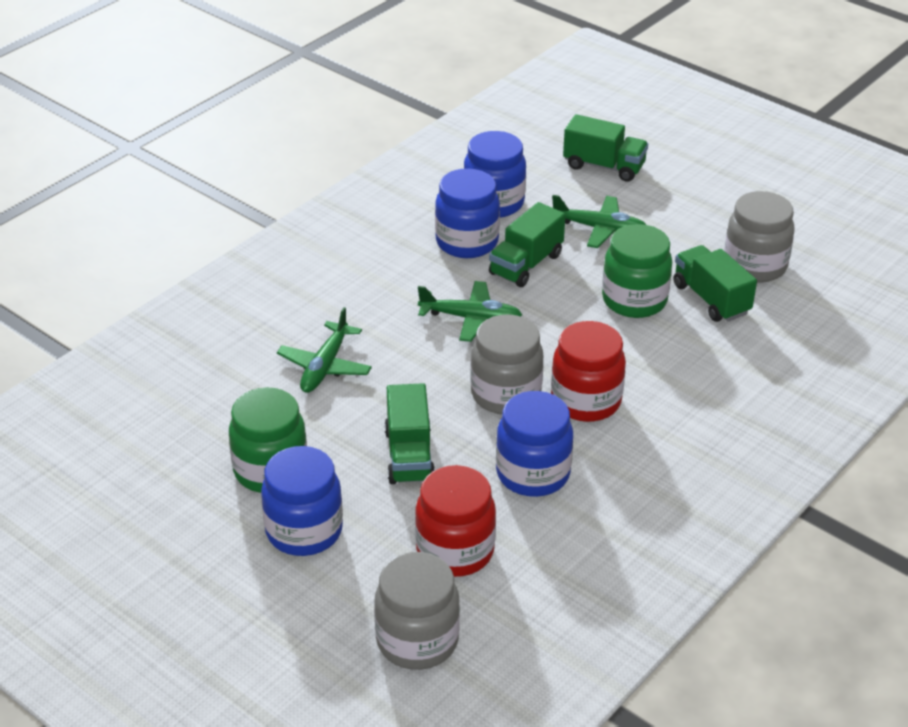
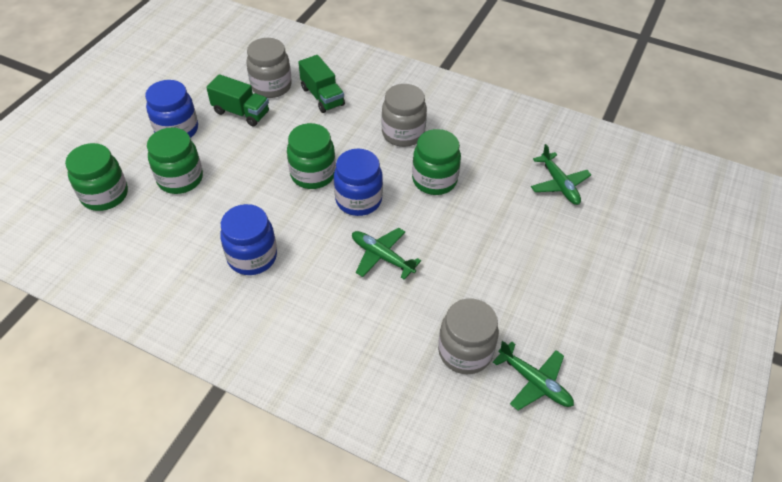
blue jar: 4 -> 3
green jar: 2 -> 4
green truck: 4 -> 2
red jar: 2 -> 0

